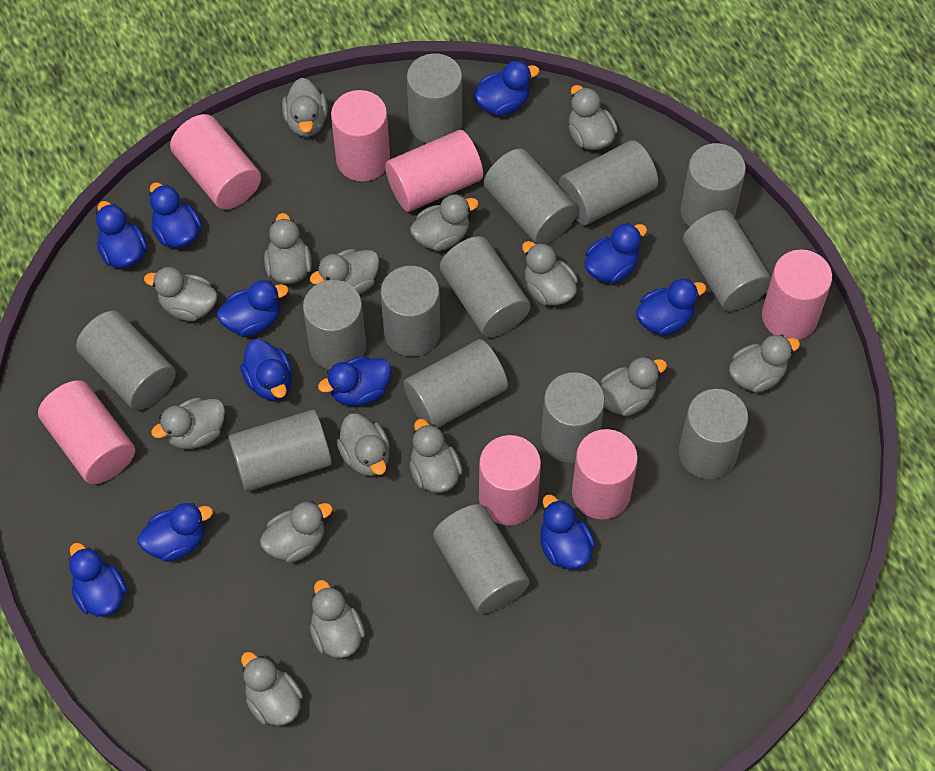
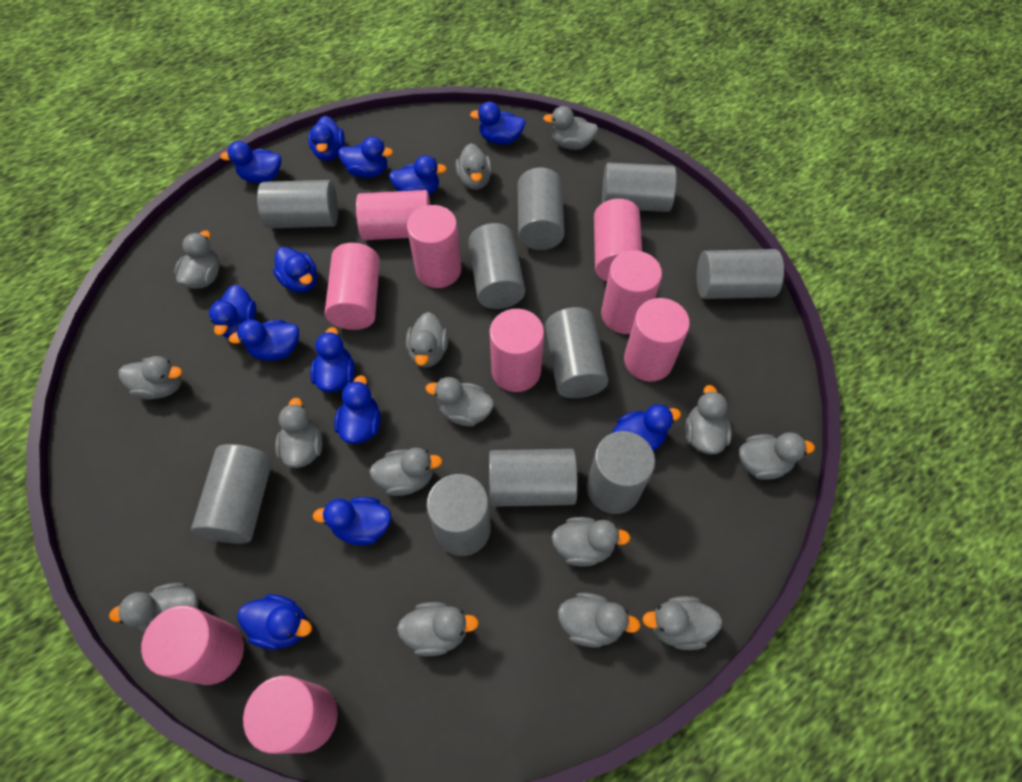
blue duck: 11 -> 13
grey cylinder: 14 -> 10
pink cylinder: 7 -> 9

